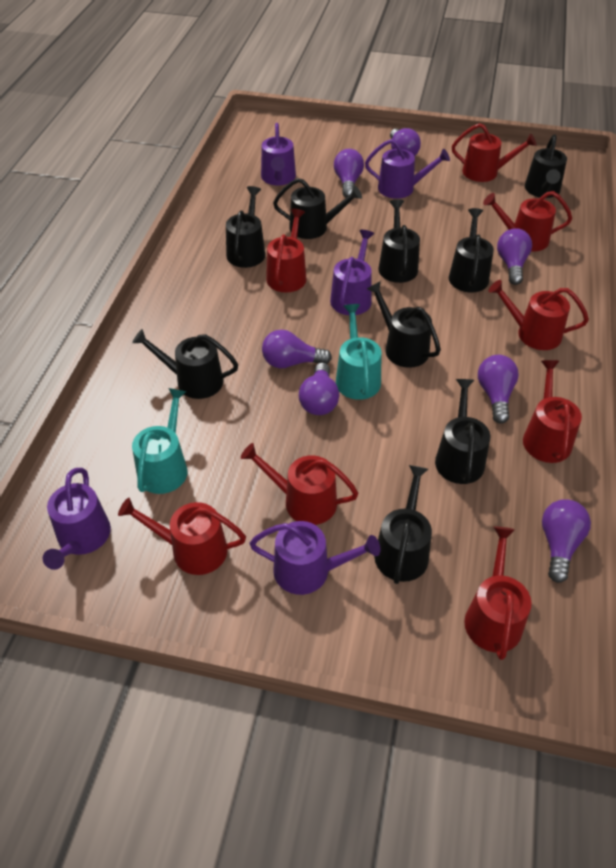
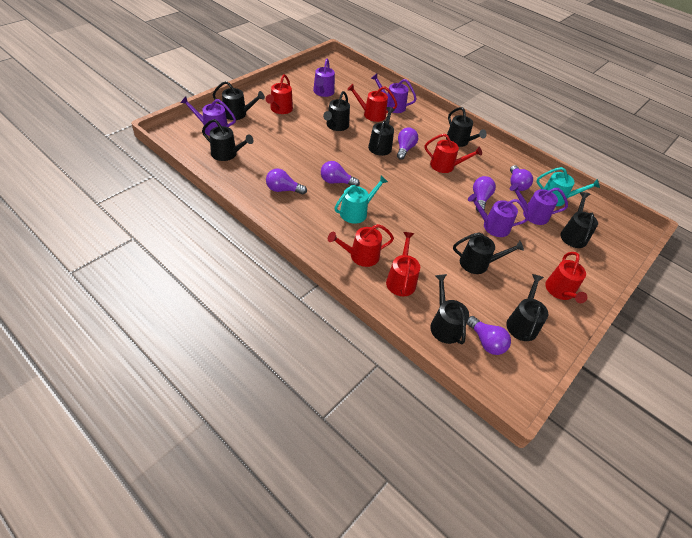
purple light bulb: 7 -> 6
red watering can: 8 -> 6

